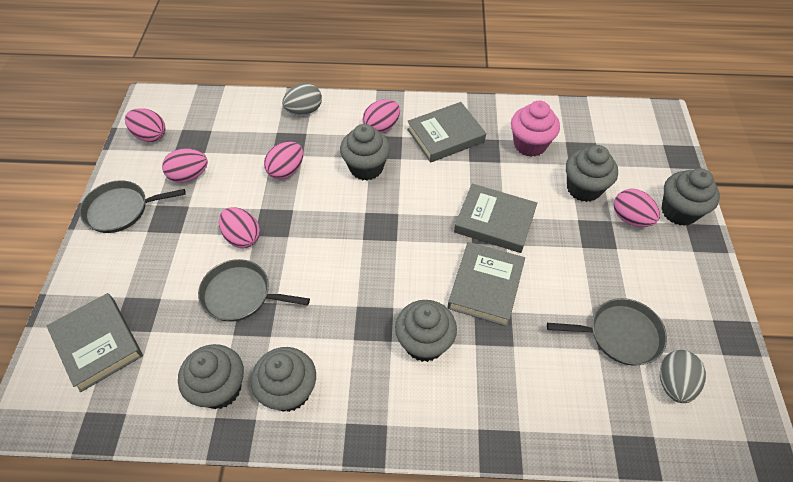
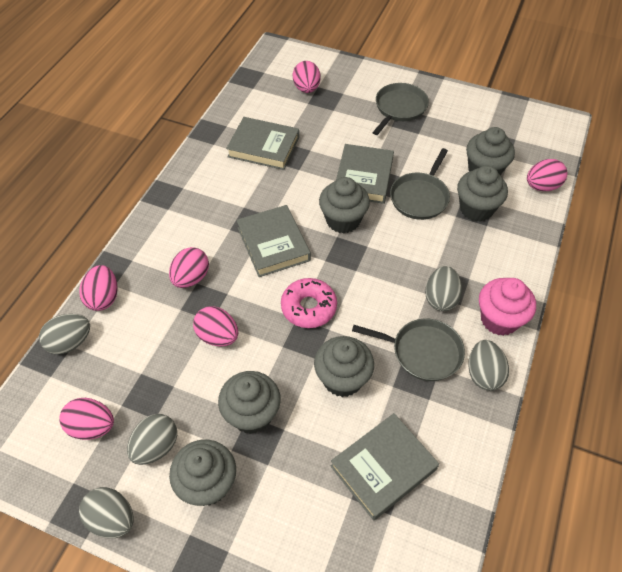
grey egg: 2 -> 5
pink donut: 0 -> 1

